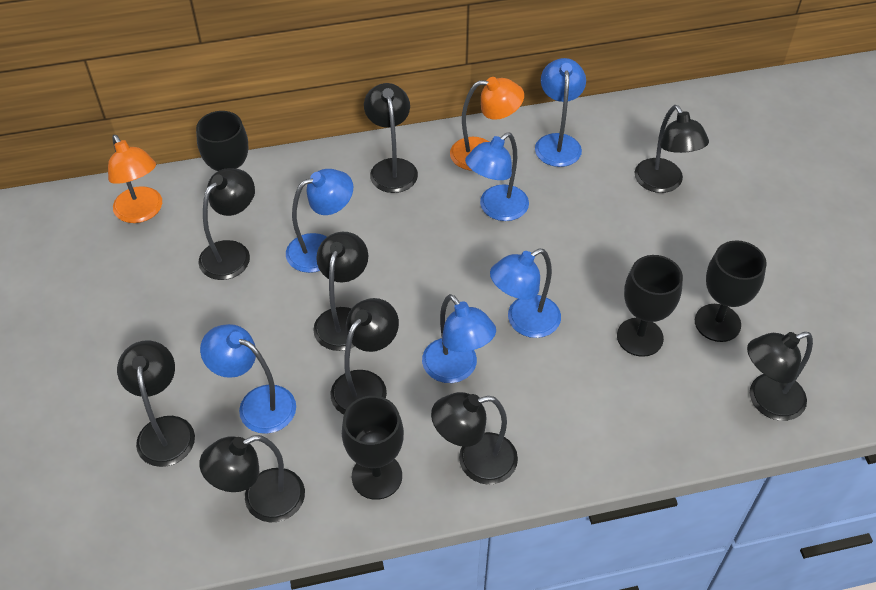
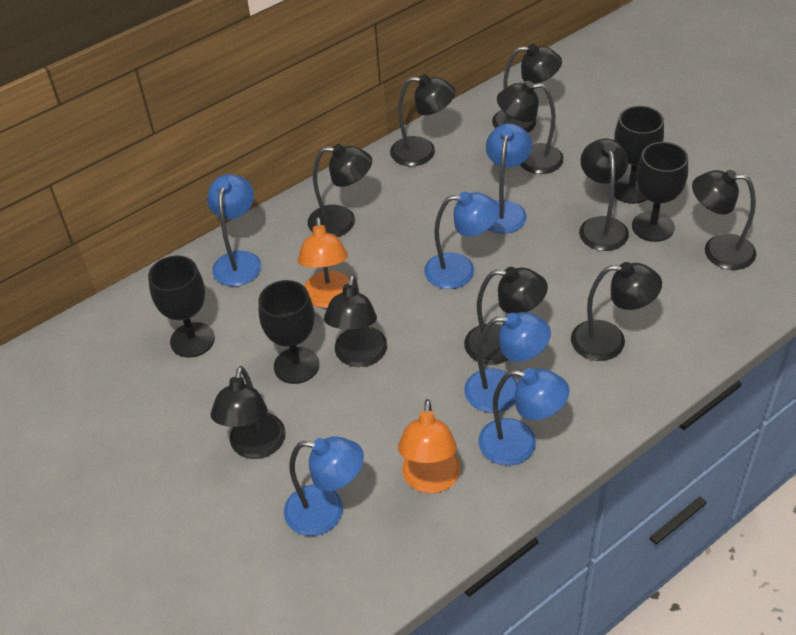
black lamp: 9 -> 10

